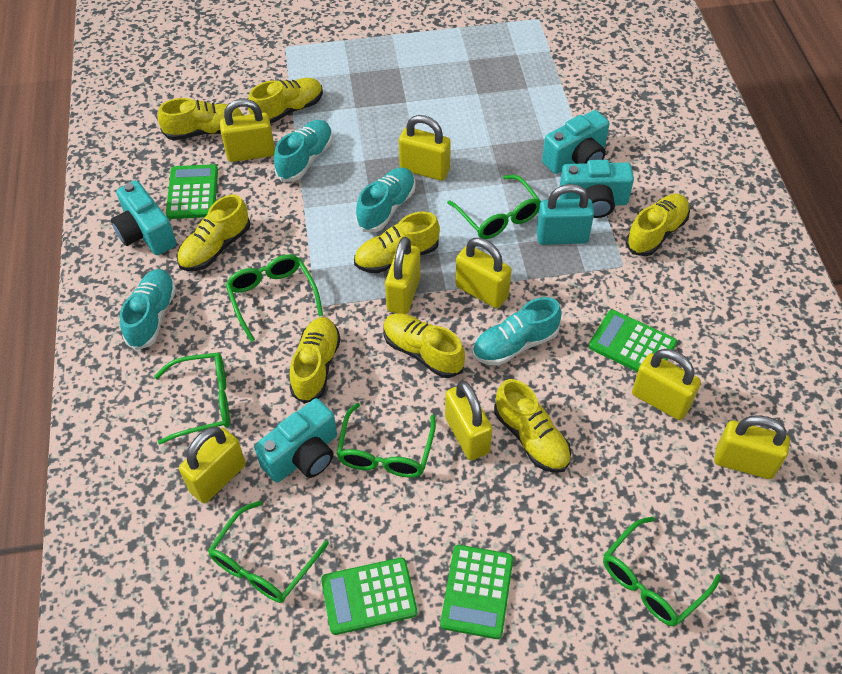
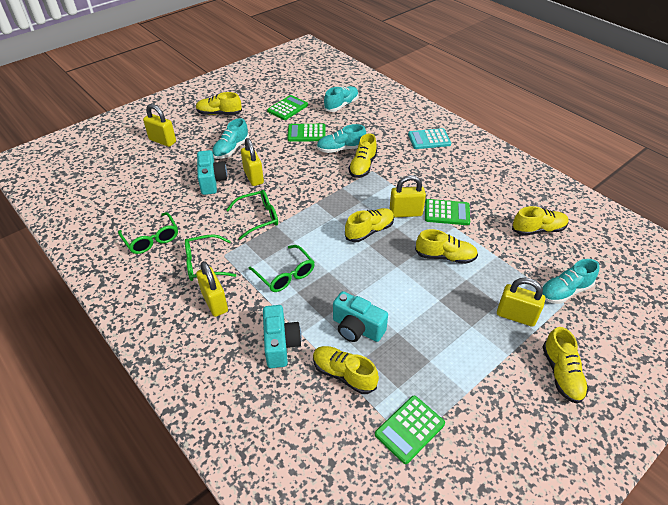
green glasses: 6 -> 4
turquoise calculator: 0 -> 1
turquoise camera: 4 -> 3
turquoise padlock: 1 -> 0
yellow padlock: 8 -> 5
yellow shoe: 8 -> 7

